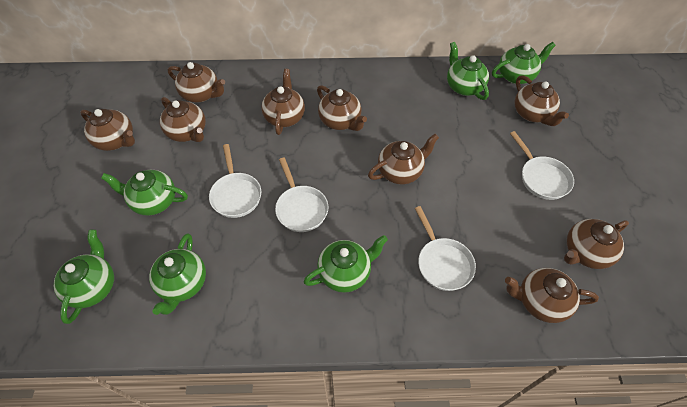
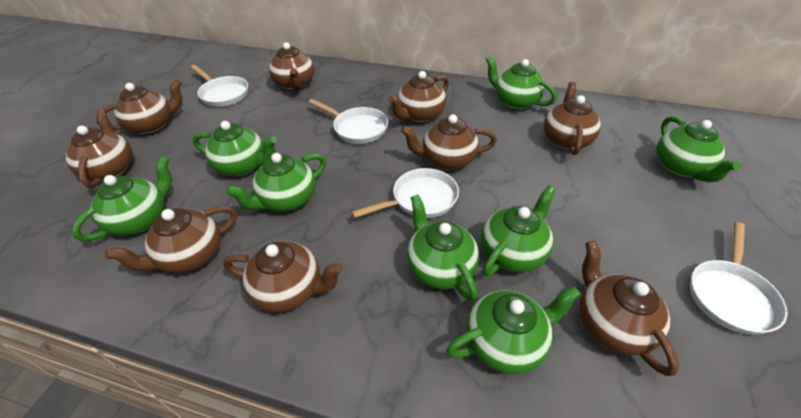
green teapot: 6 -> 8

